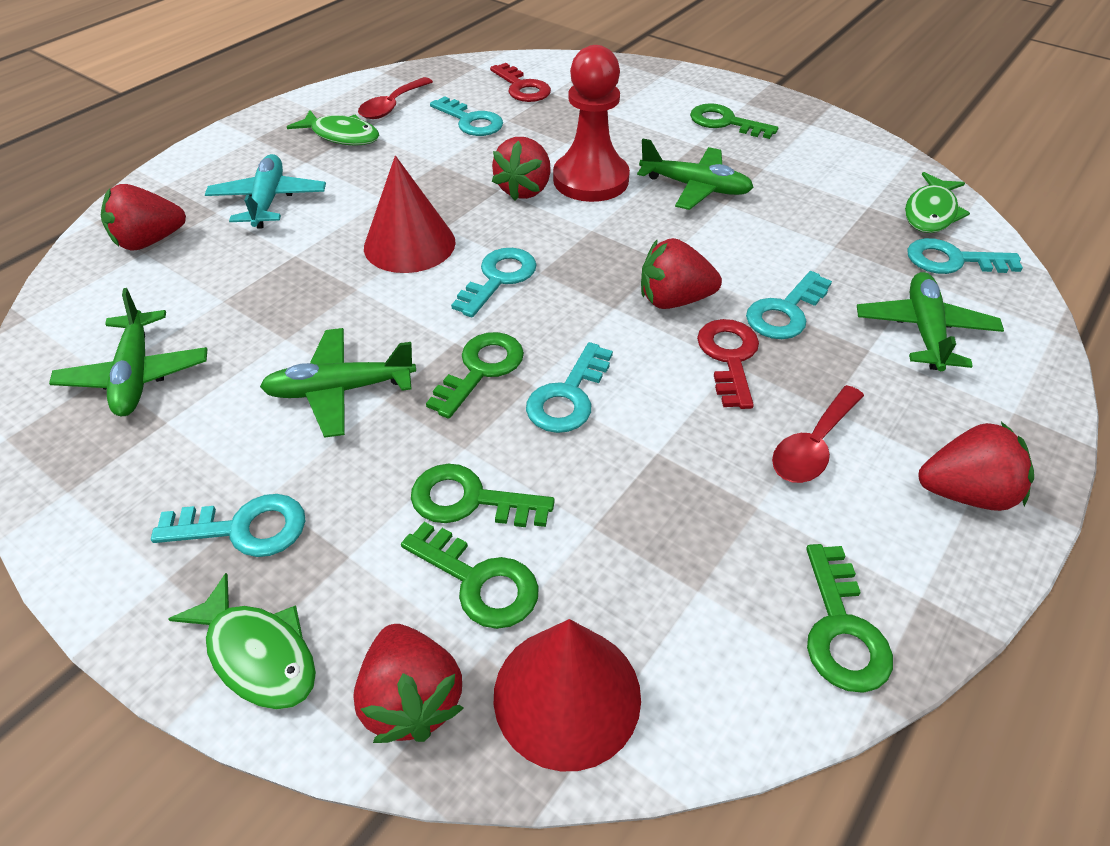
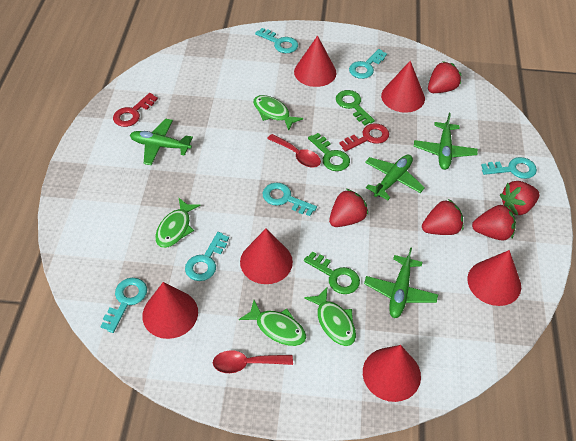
green fish: 3 -> 4
green key: 5 -> 3
red cone: 2 -> 6
red pawn: 1 -> 0
turquoise plane: 1 -> 0

